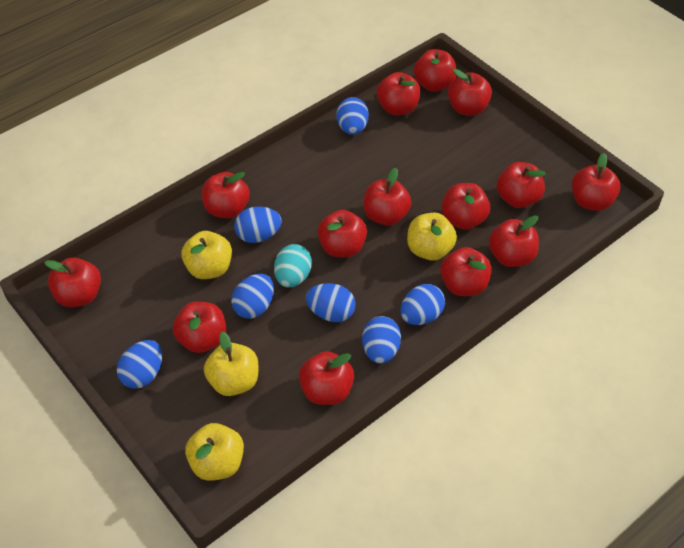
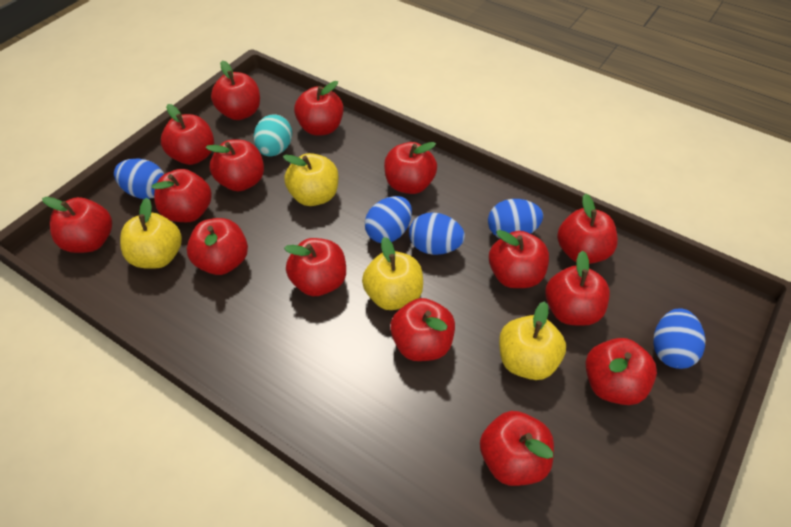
blue egg: 7 -> 5
red apple: 14 -> 15

